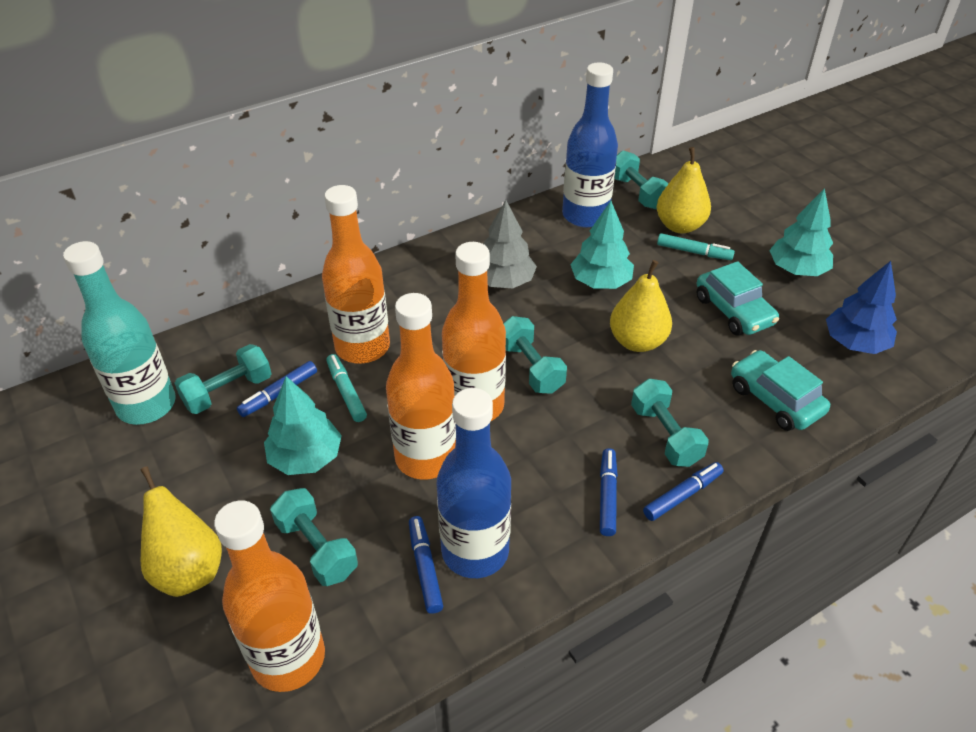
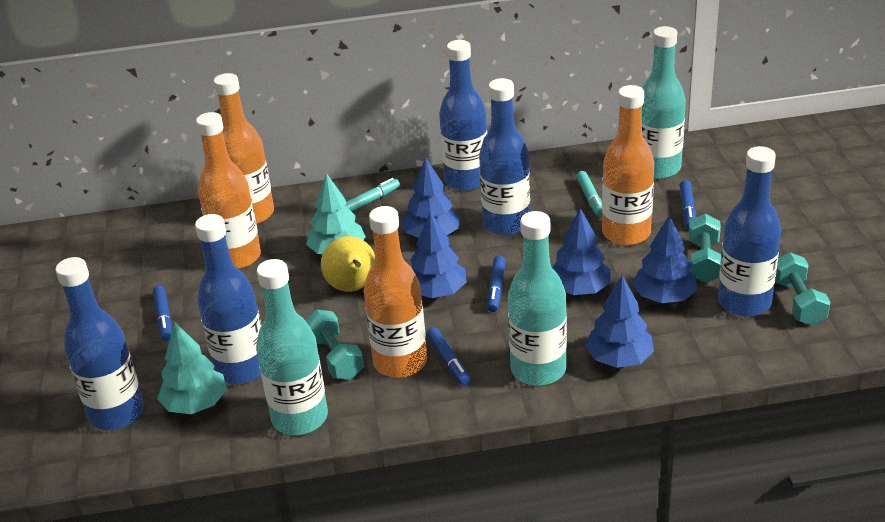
blue bottle: 2 -> 5
blue tree: 1 -> 5
grey tree: 1 -> 0
turquoise bottle: 1 -> 3
turquoise car: 2 -> 0
turquoise dumbbell: 5 -> 3
turquoise tree: 3 -> 2
yellow pear: 3 -> 1

